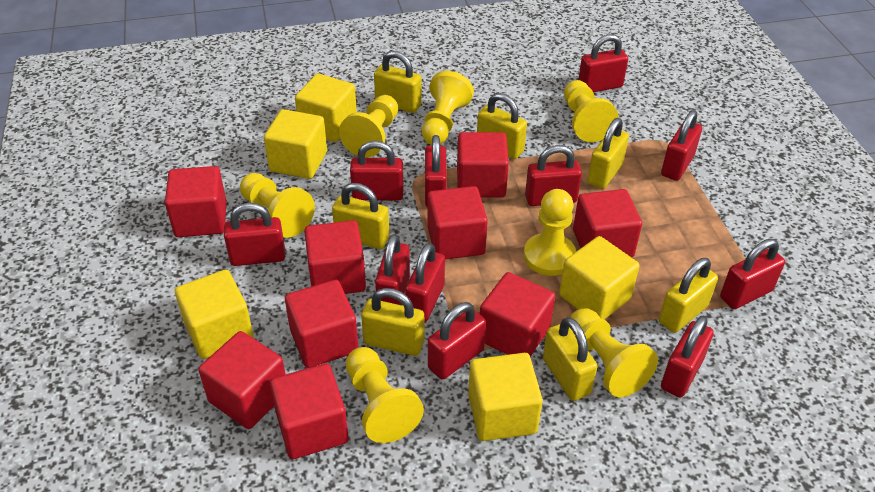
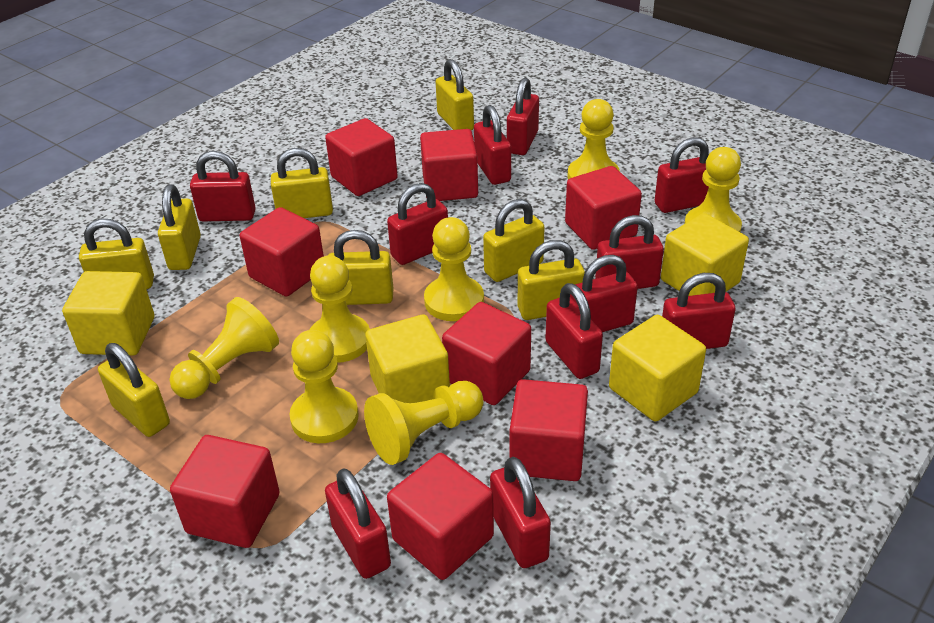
red cube: 9 -> 8
yellow cube: 5 -> 4
yellow padlock: 7 -> 8

